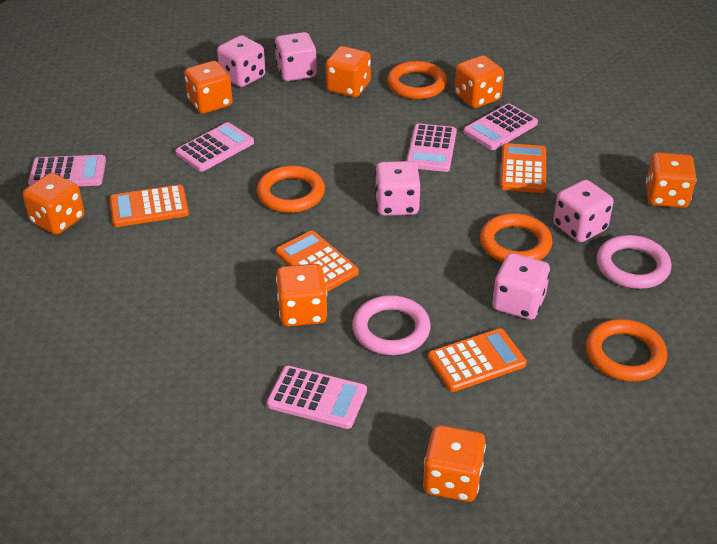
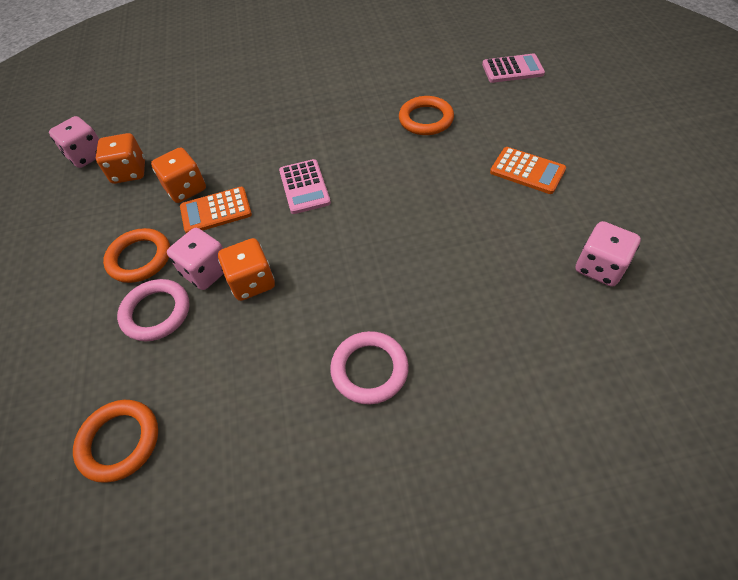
orange calculator: 4 -> 2
orange dice: 7 -> 3
orange ring: 4 -> 3
pink calculator: 5 -> 2
pink dice: 5 -> 3

